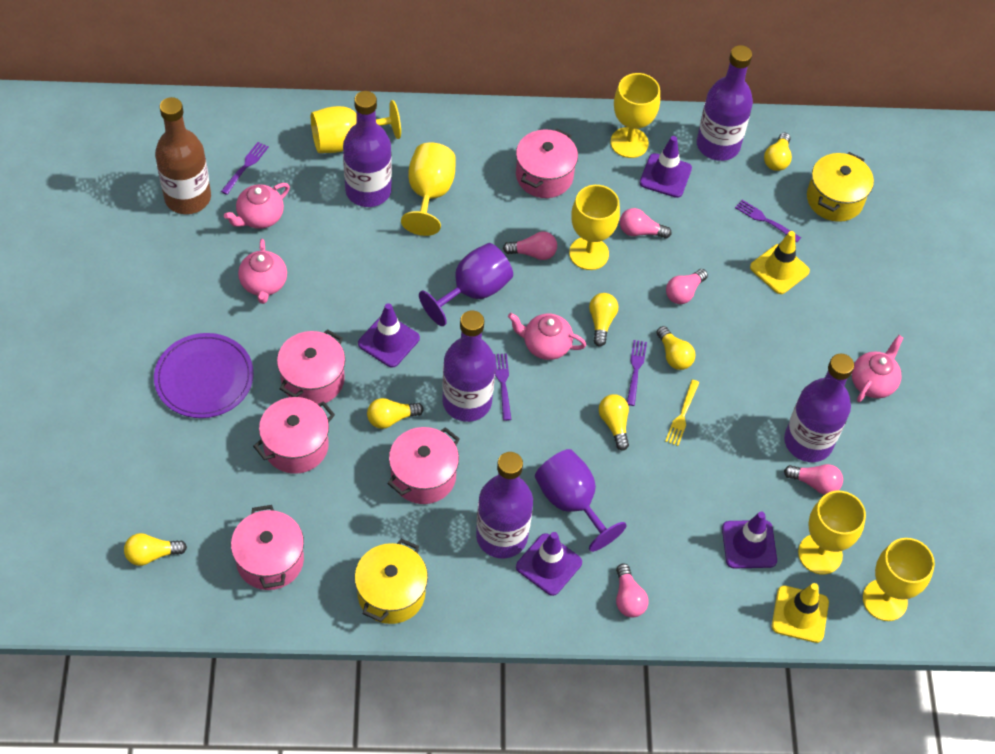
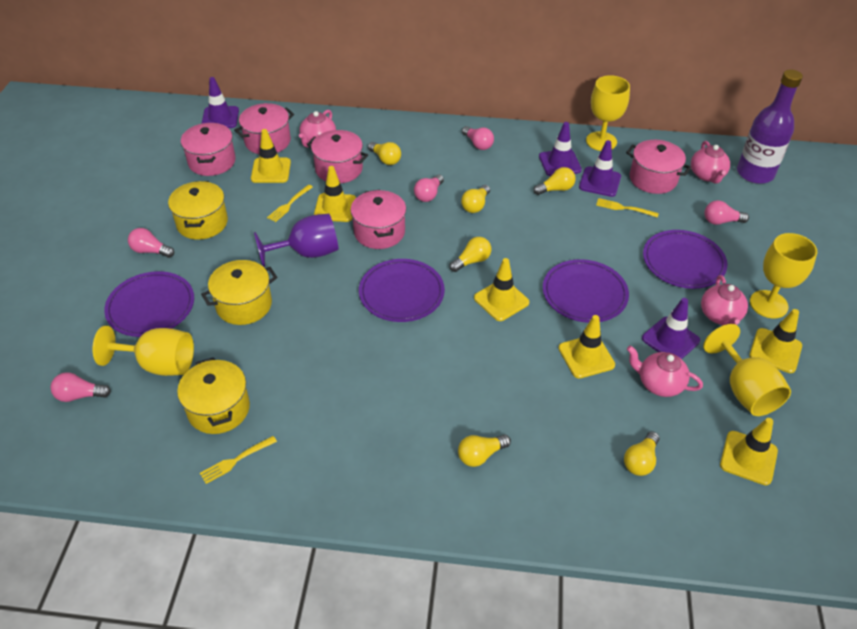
brown bottle: 1 -> 0
purple bottle: 5 -> 1
purple fork: 4 -> 0
purple goblet: 2 -> 1
purple plate: 1 -> 4
yellow fork: 1 -> 3
yellow goblet: 6 -> 4
yellow pot: 2 -> 3
yellow traffic cone: 2 -> 6

